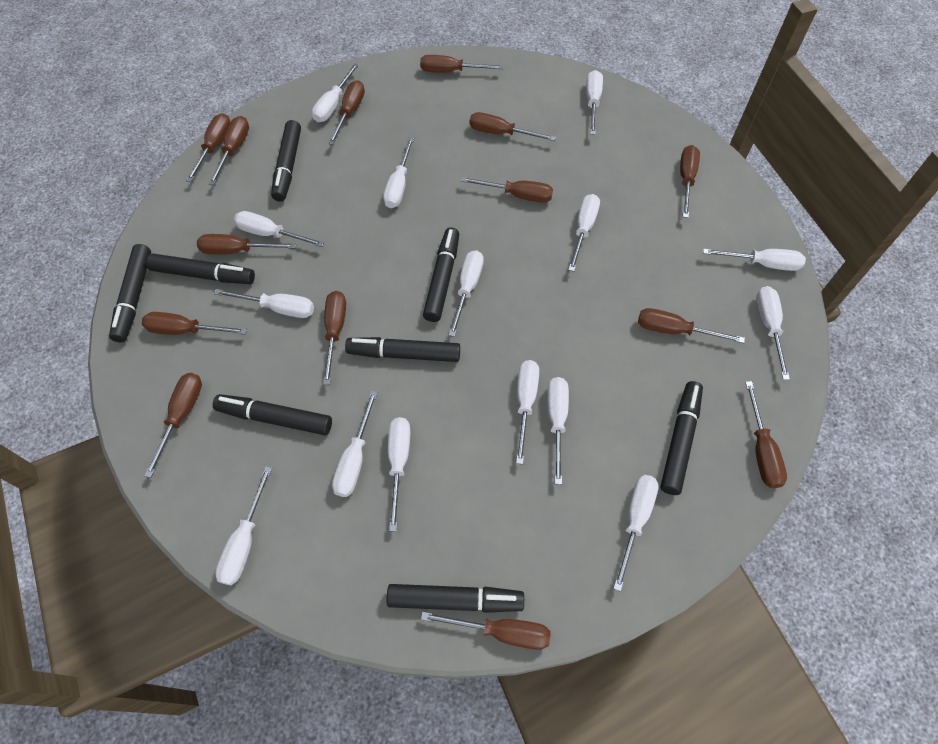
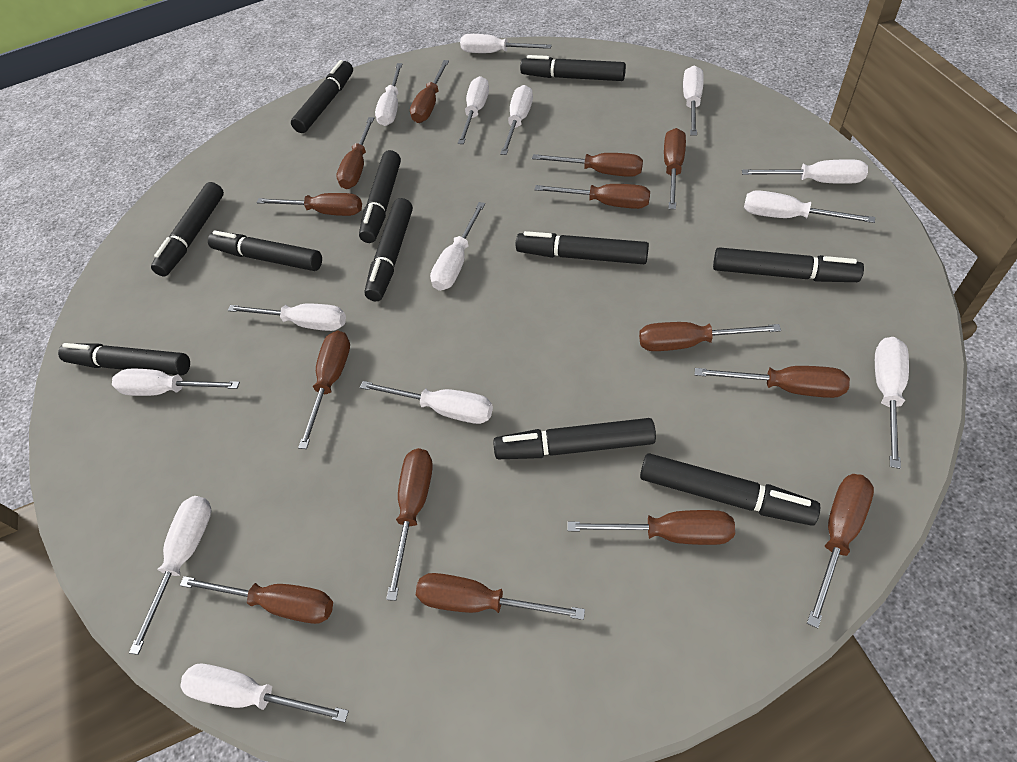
black marker: 8 -> 11
white screwdriver: 15 -> 14

